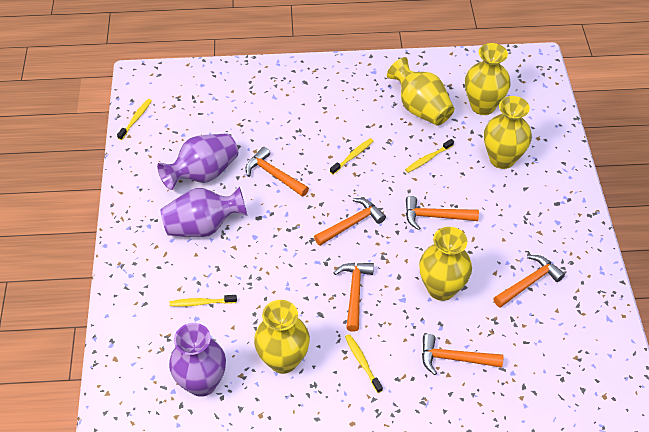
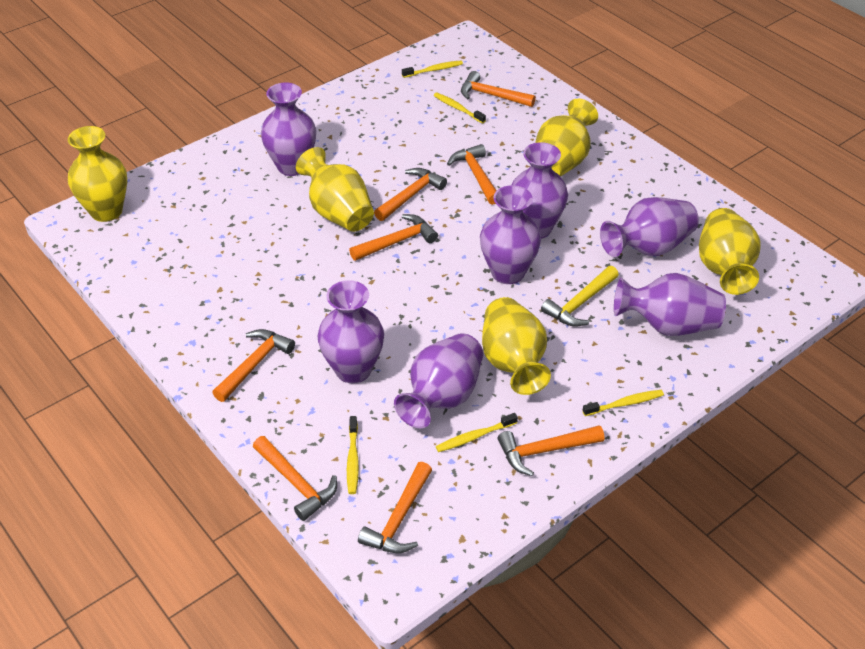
orange hammer: 6 -> 8
purple vase: 3 -> 7
yellow hammer: 0 -> 1

